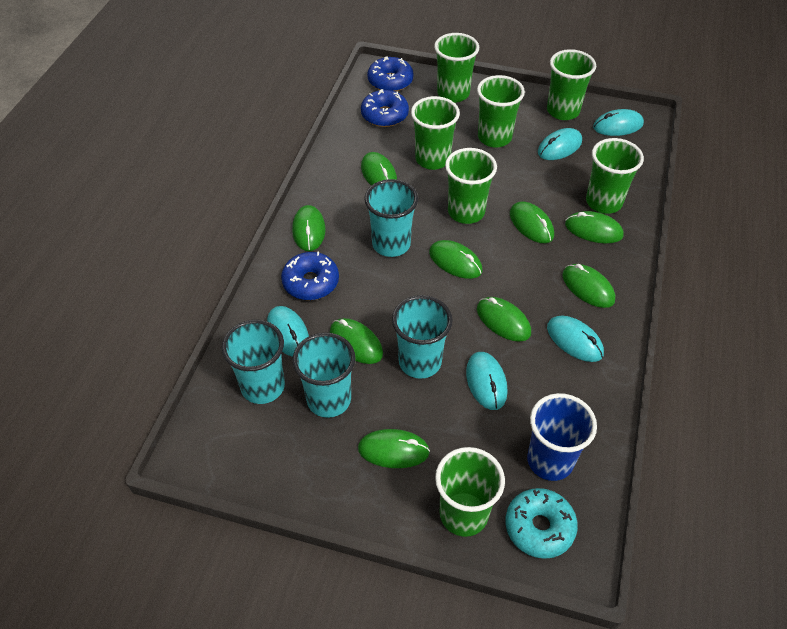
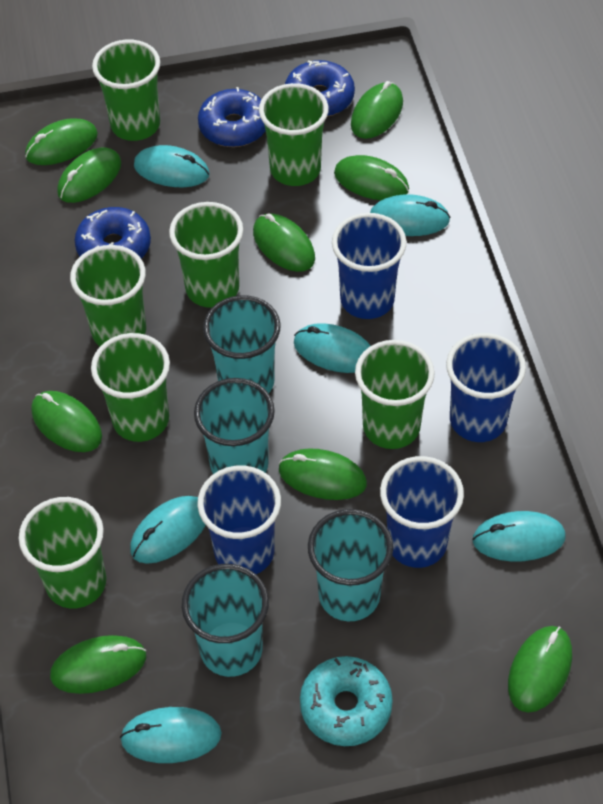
blue cup: 1 -> 4
turquoise mouse: 5 -> 6

